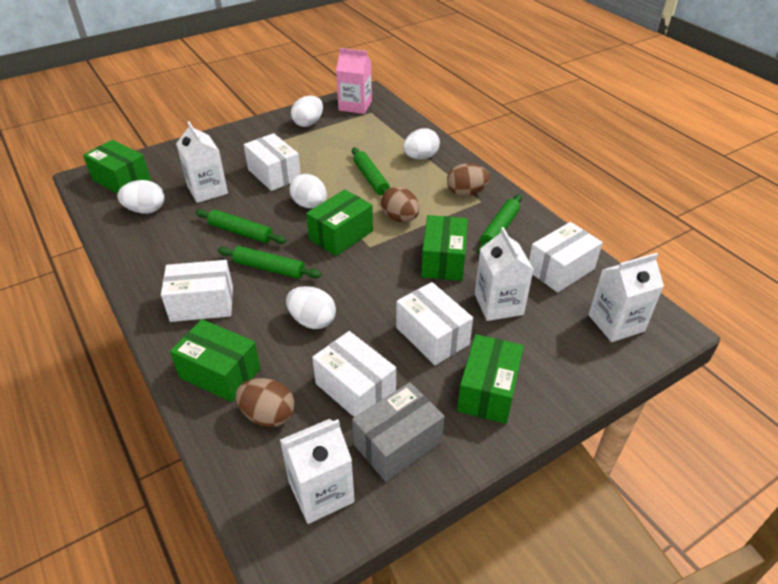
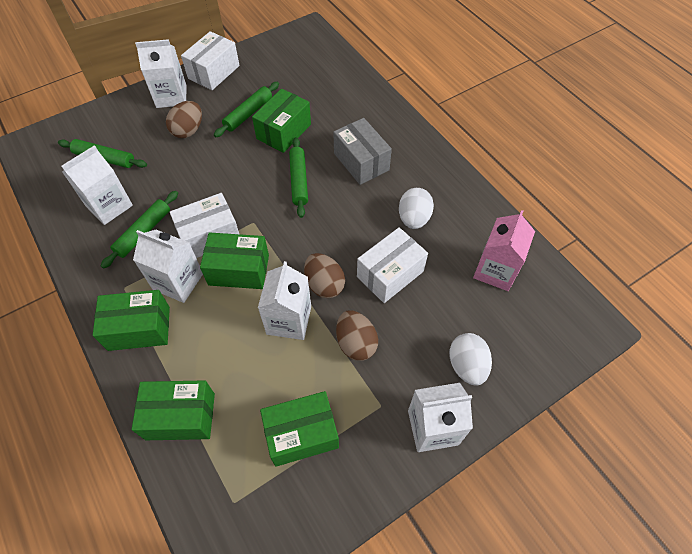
white box: 5 -> 3
white carton: 4 -> 5
white egg: 5 -> 2

